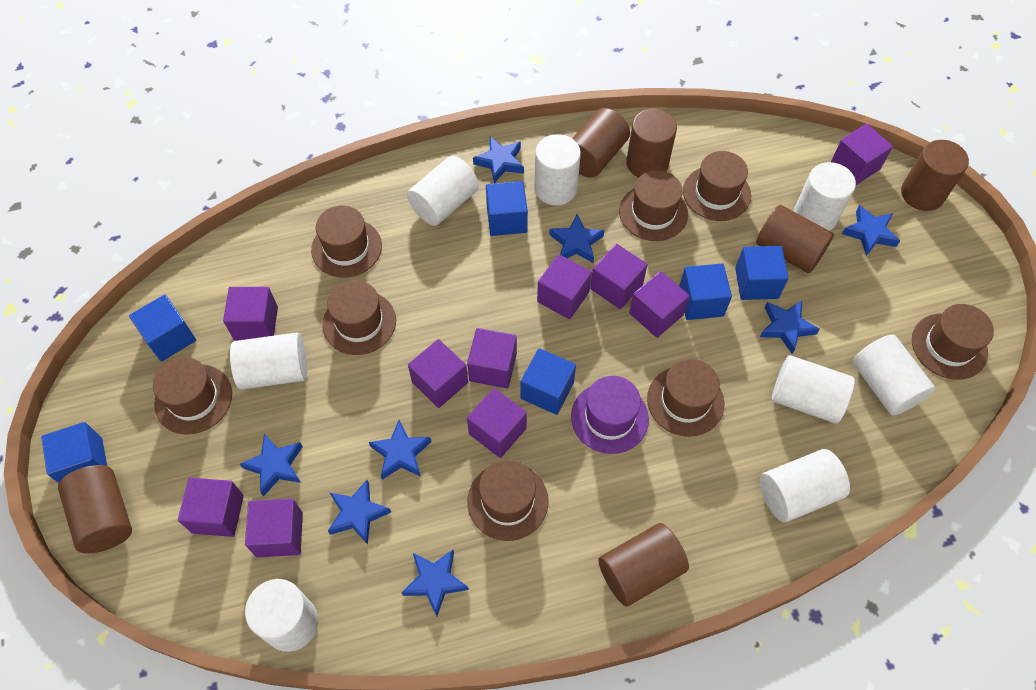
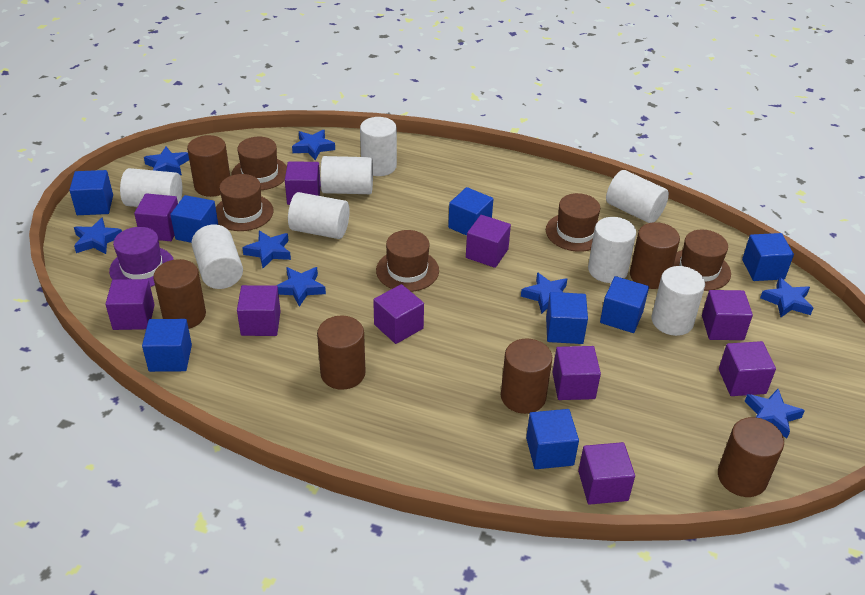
blue cube: 6 -> 8
brown hat: 8 -> 5

